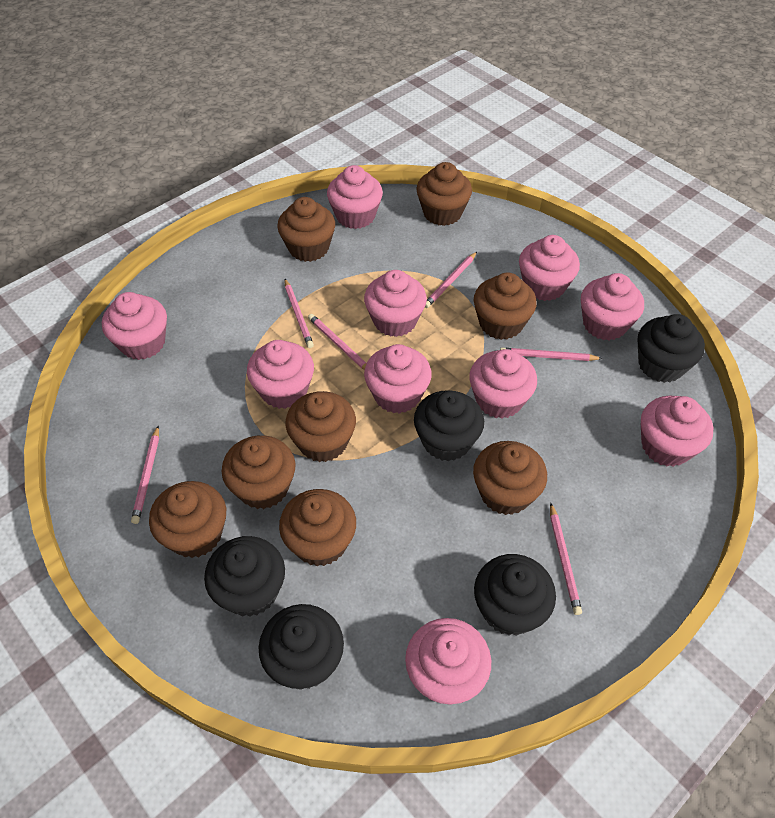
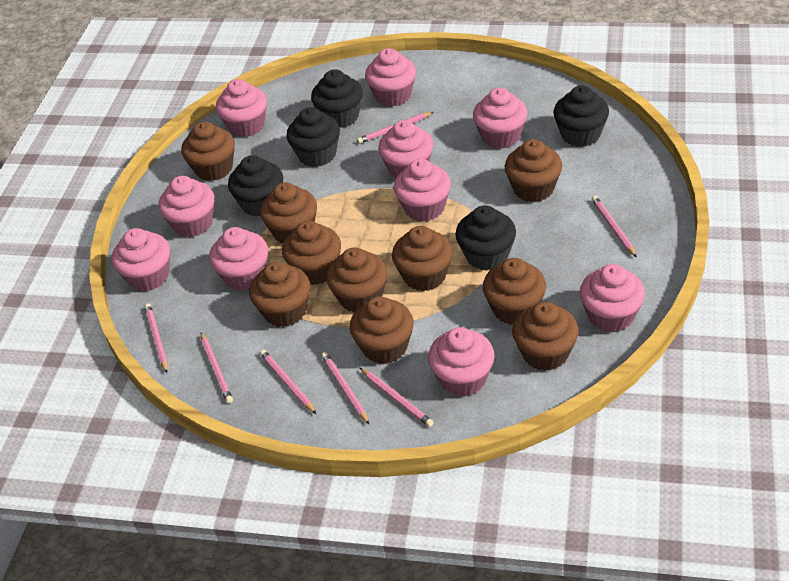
brown cupcake: 8 -> 10
pink pencil: 6 -> 7

